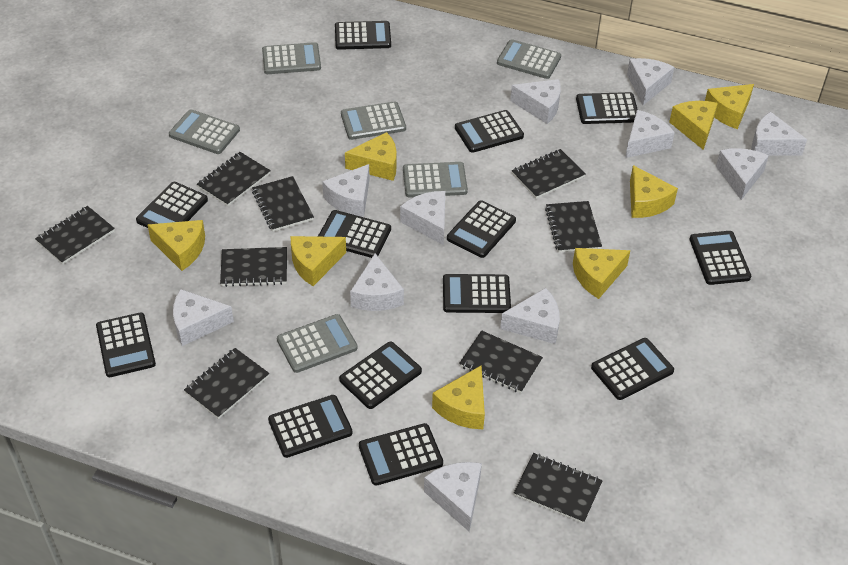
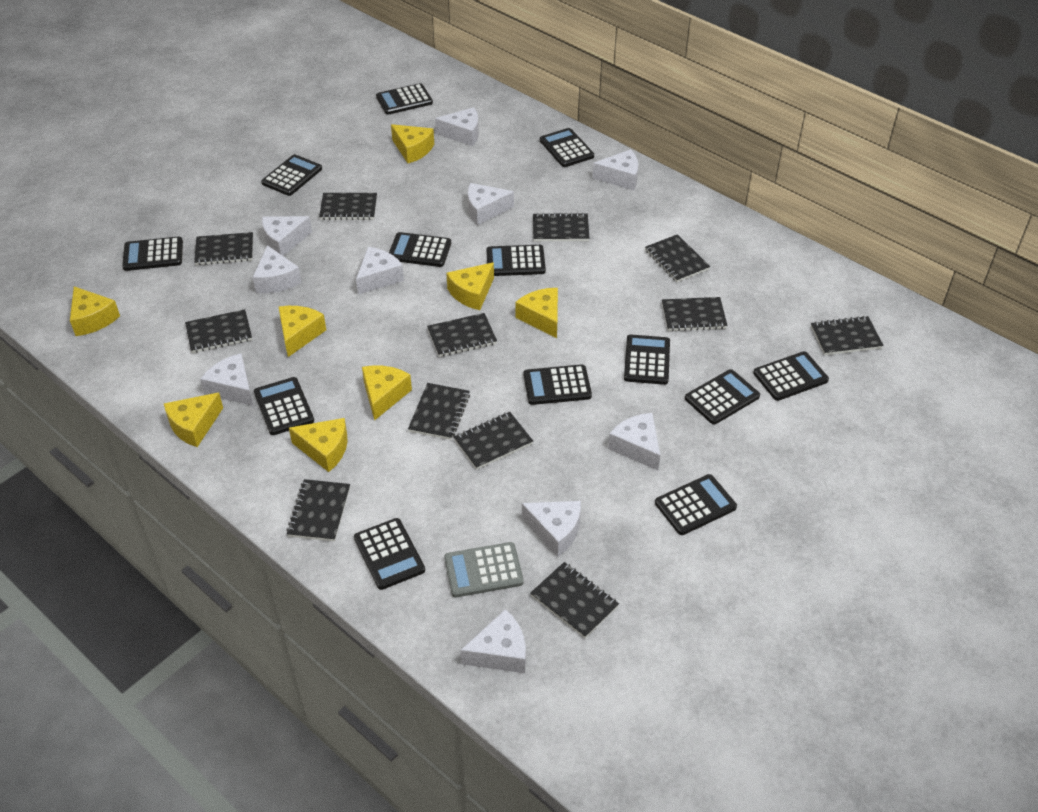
black notebook: 9 -> 12
grey calculator: 6 -> 1
white cheese: 11 -> 10

